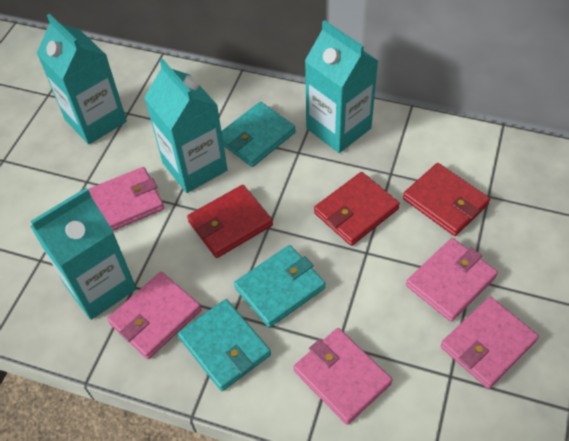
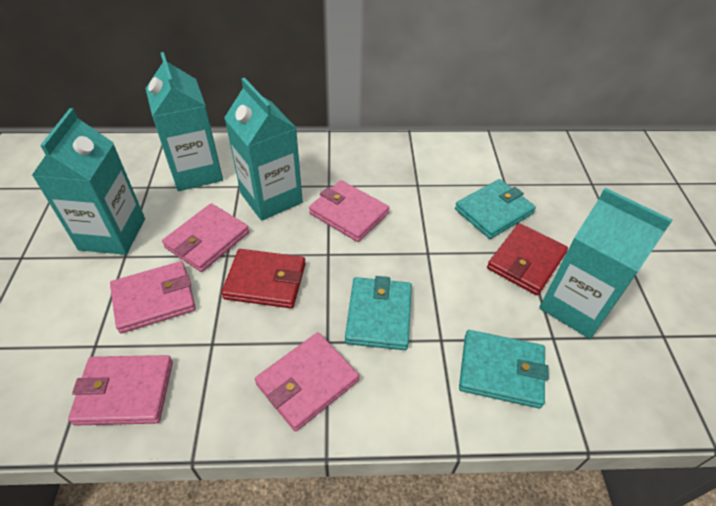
red wallet: 3 -> 2

